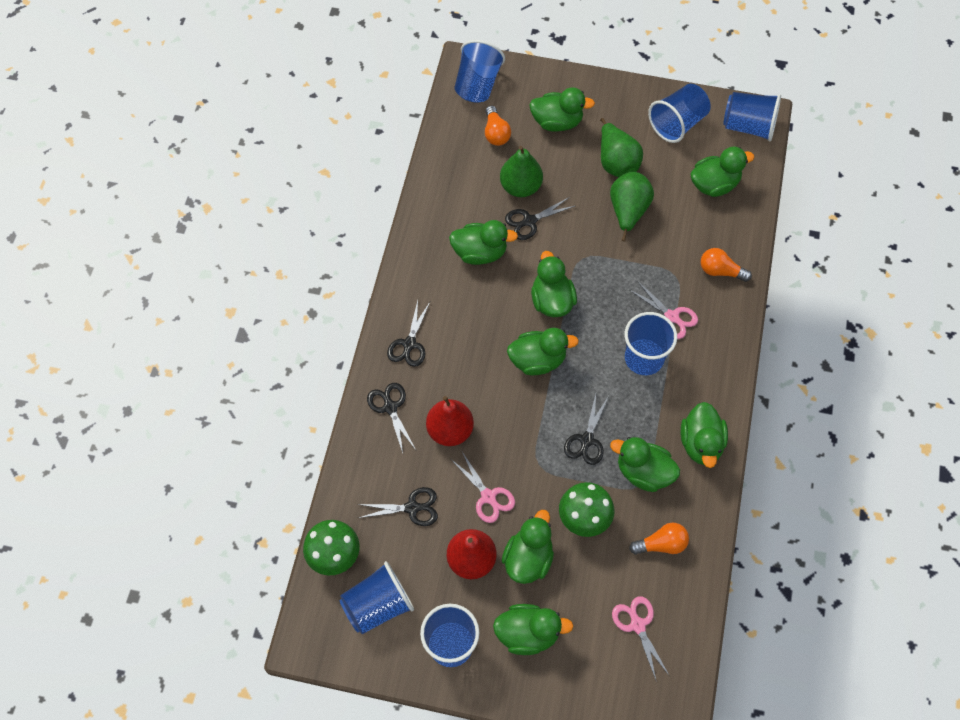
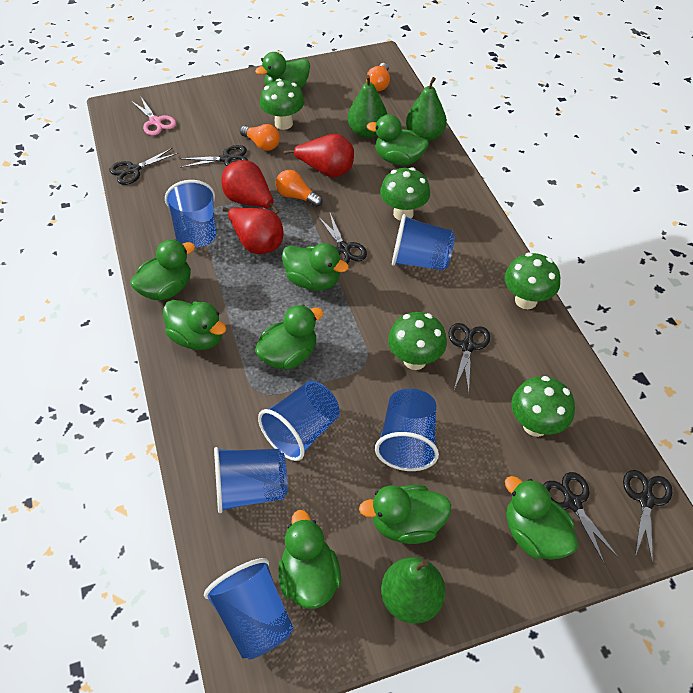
black scissors: 5 -> 6
green mushroom: 2 -> 5
pink scissors: 3 -> 1
red pear: 2 -> 3

